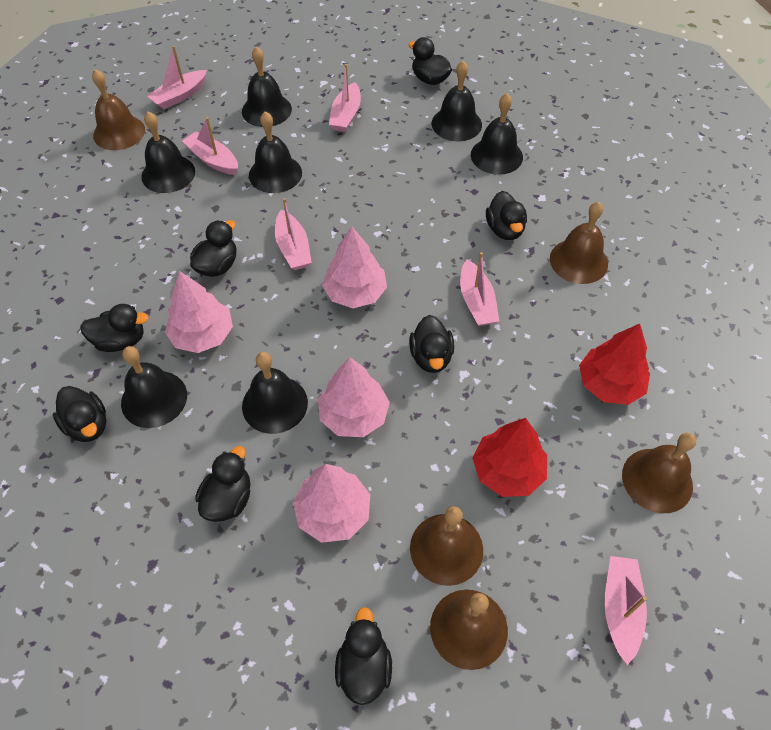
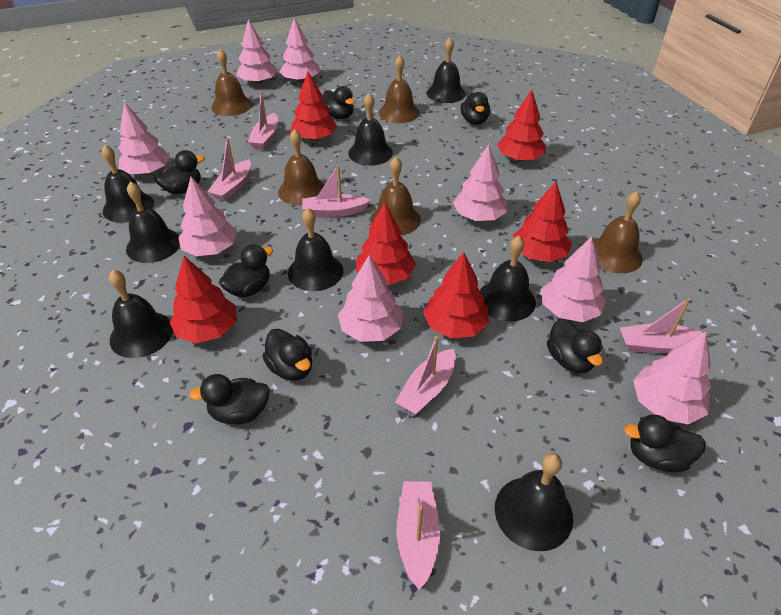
black bell: 7 -> 8
pink tree: 4 -> 8
red tree: 2 -> 6

